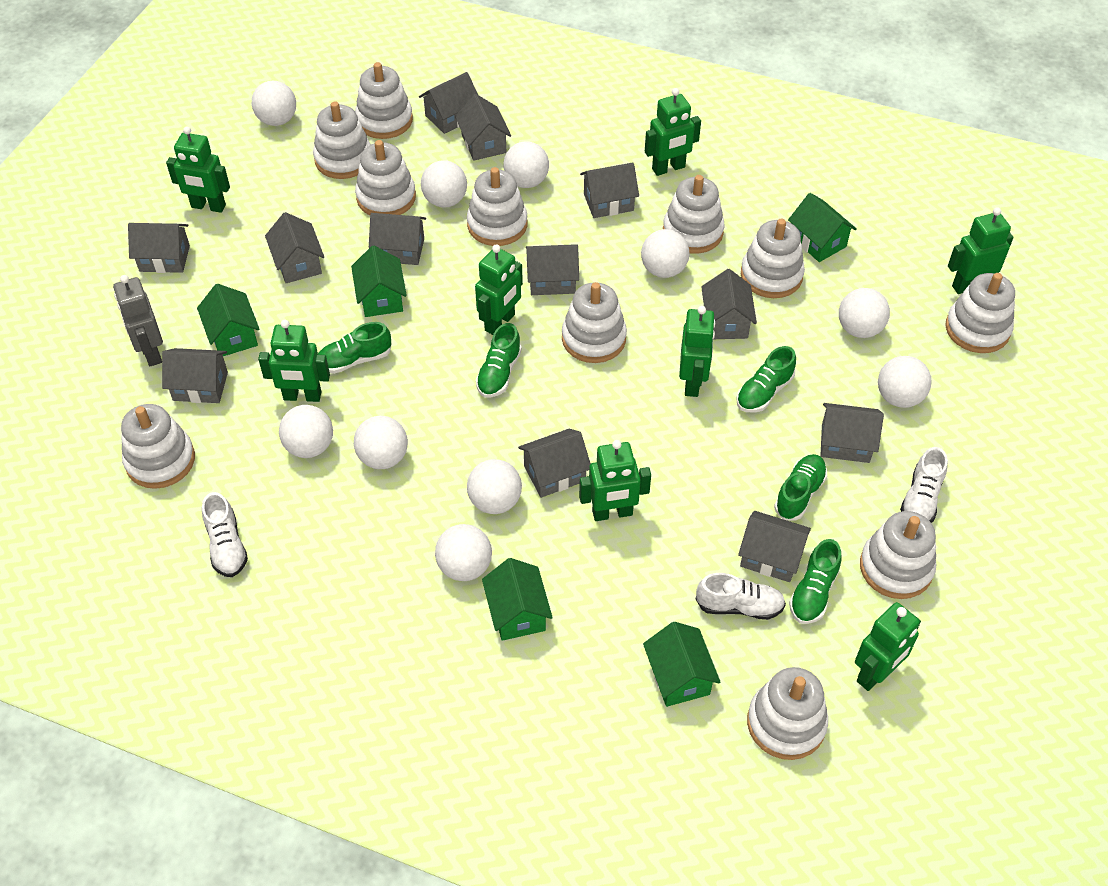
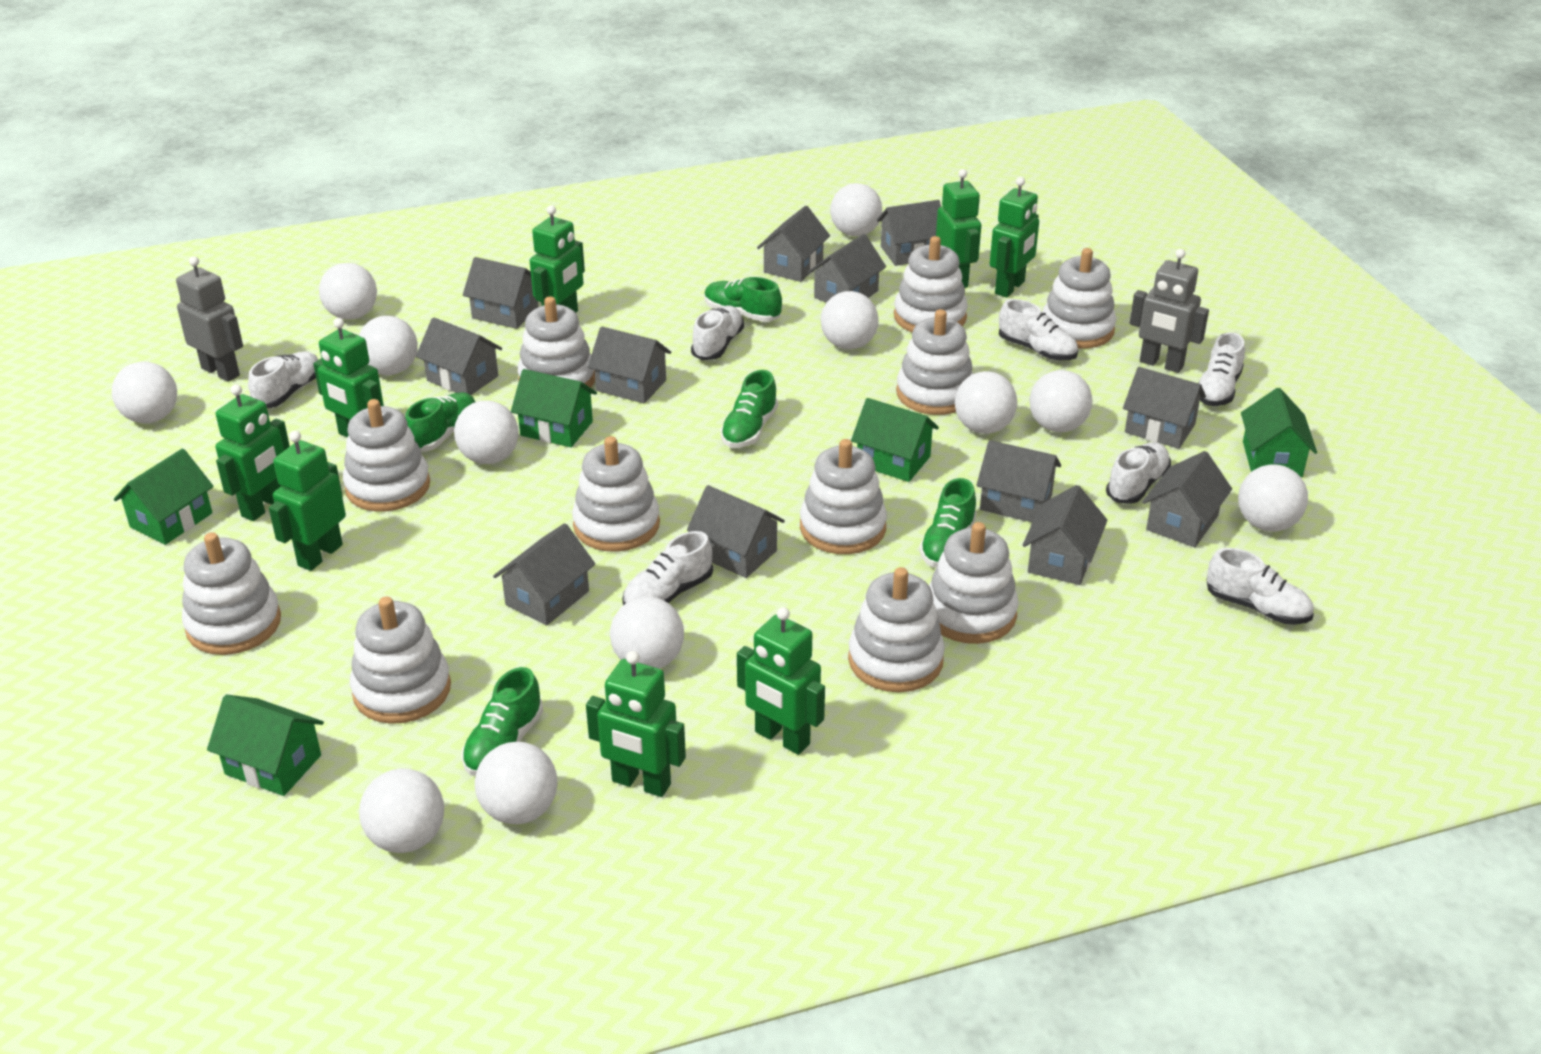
grey robot: 1 -> 2
white ball: 10 -> 12
white shoe: 3 -> 7

